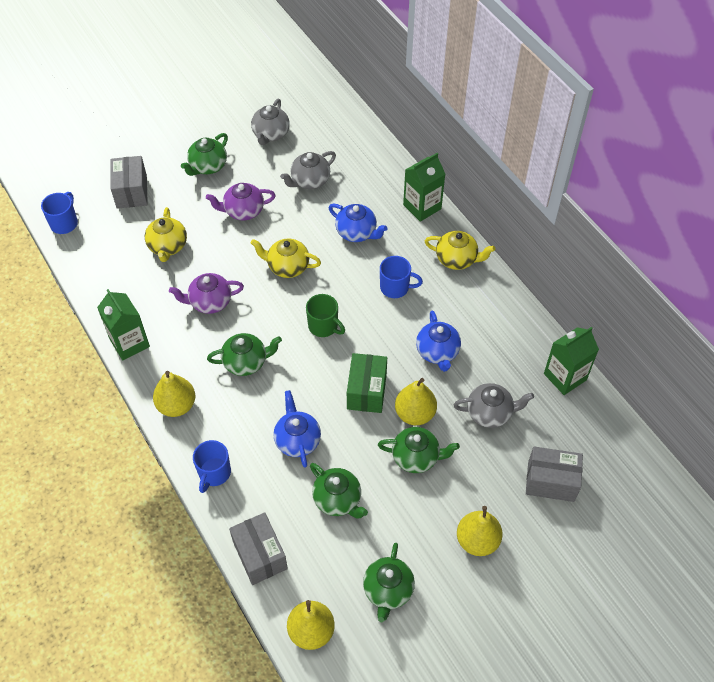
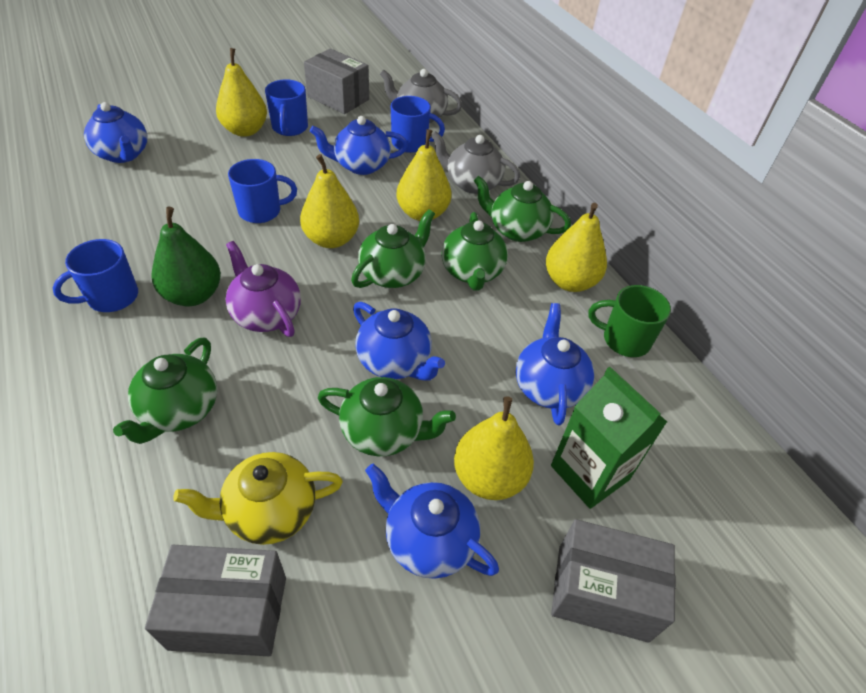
blue mug: 3 -> 4
blue teapot: 3 -> 5
green box: 1 -> 0
green carton: 3 -> 1
green pear: 0 -> 1
grey teapot: 3 -> 2
purple teapot: 2 -> 1
yellow pear: 4 -> 5
yellow teapot: 3 -> 1

